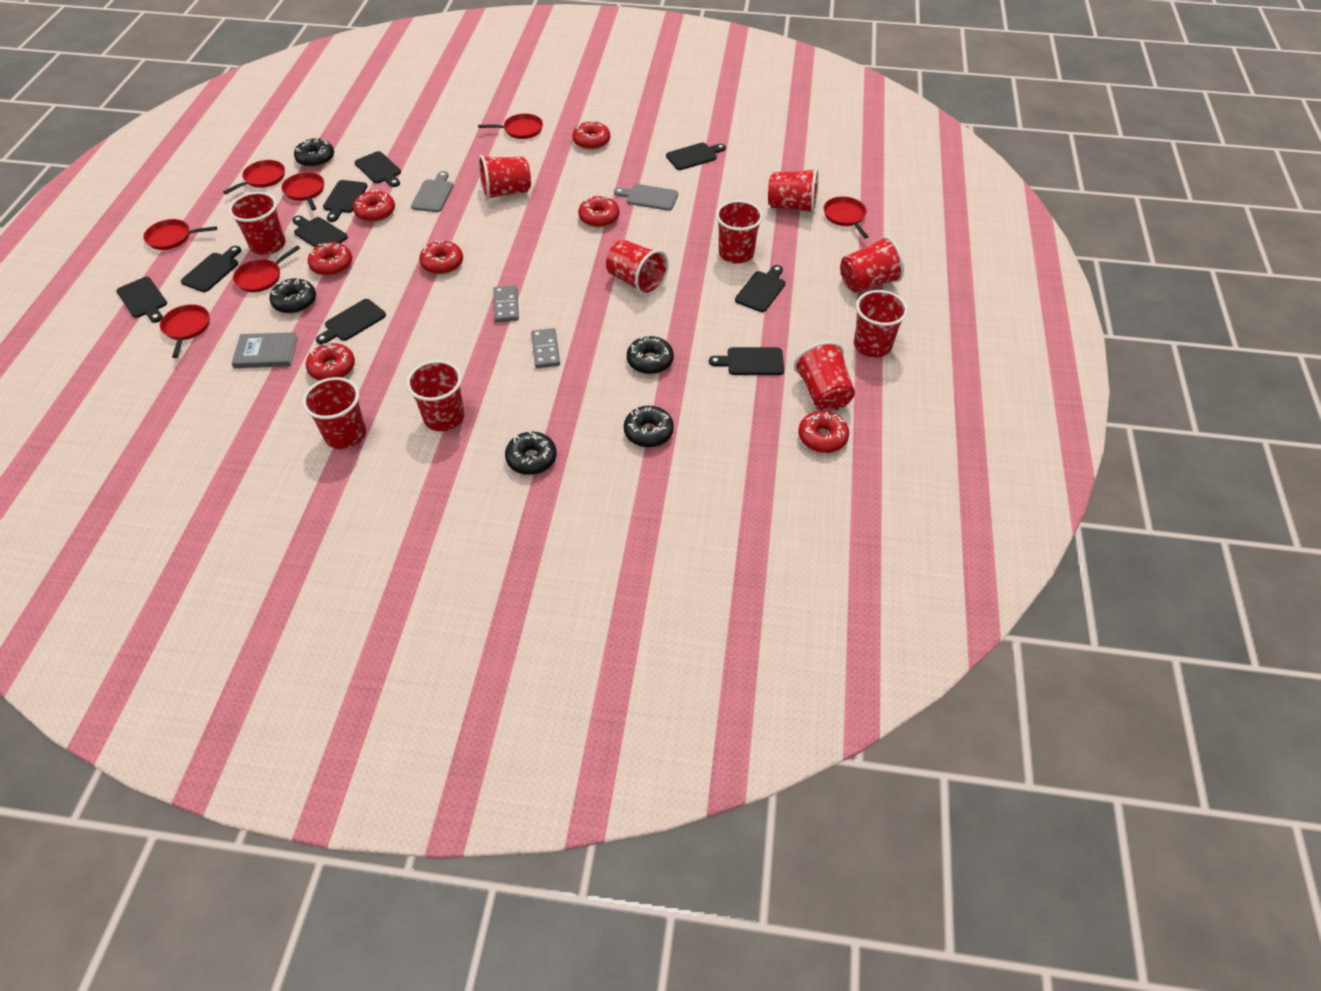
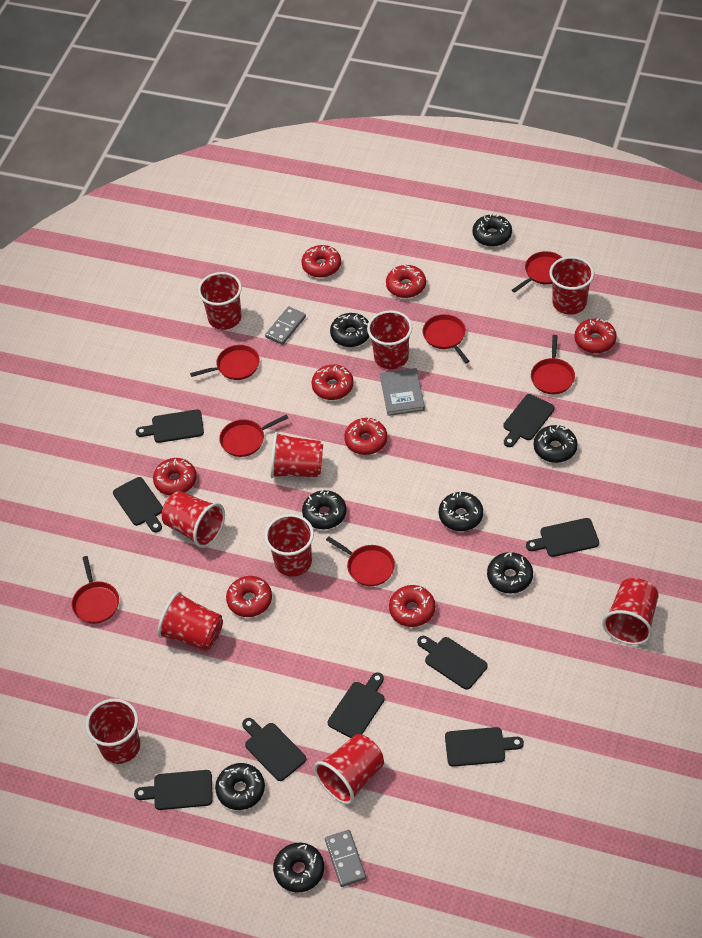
black donut: 5 -> 8
grey cutting board: 2 -> 0
red donut: 7 -> 8

